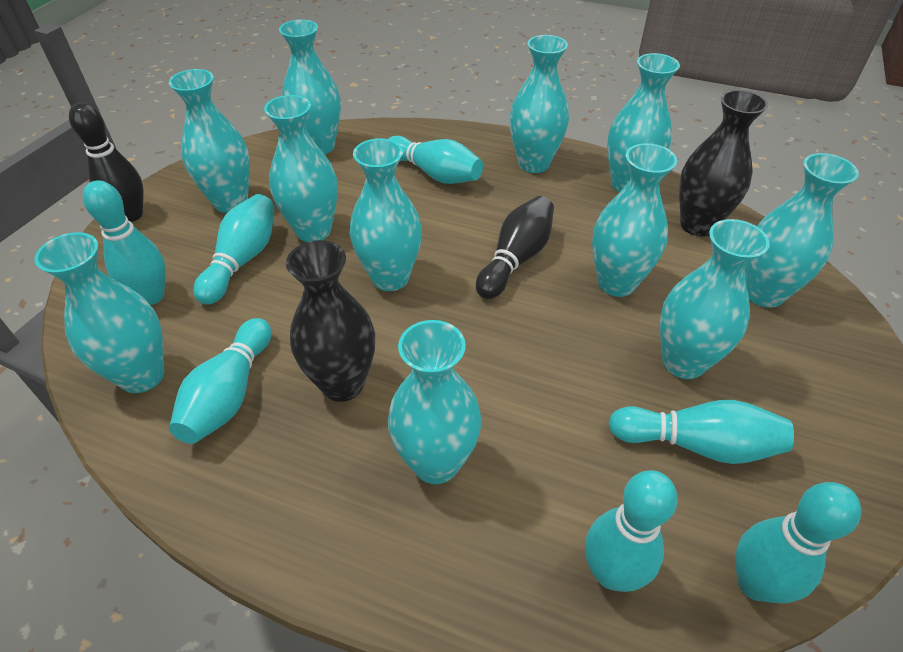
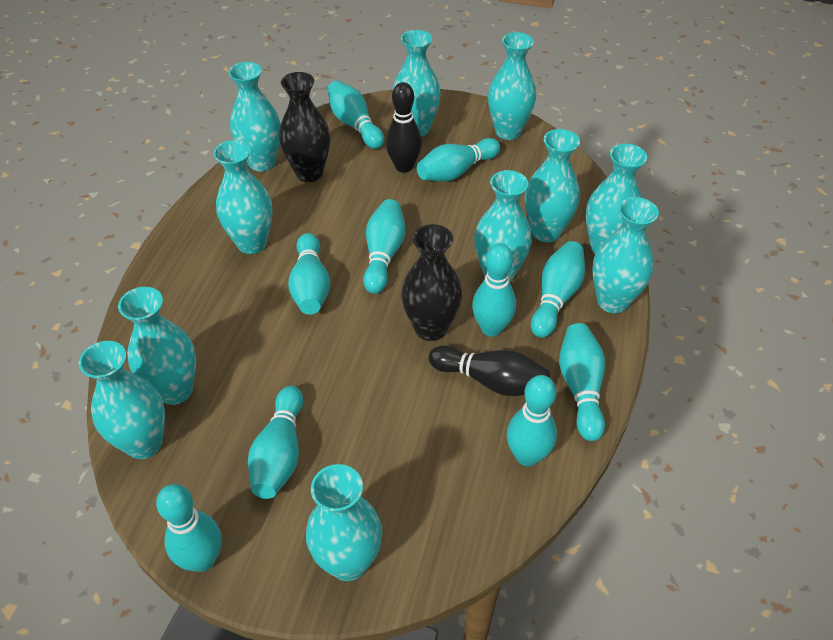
turquoise bowling pin: 7 -> 10

